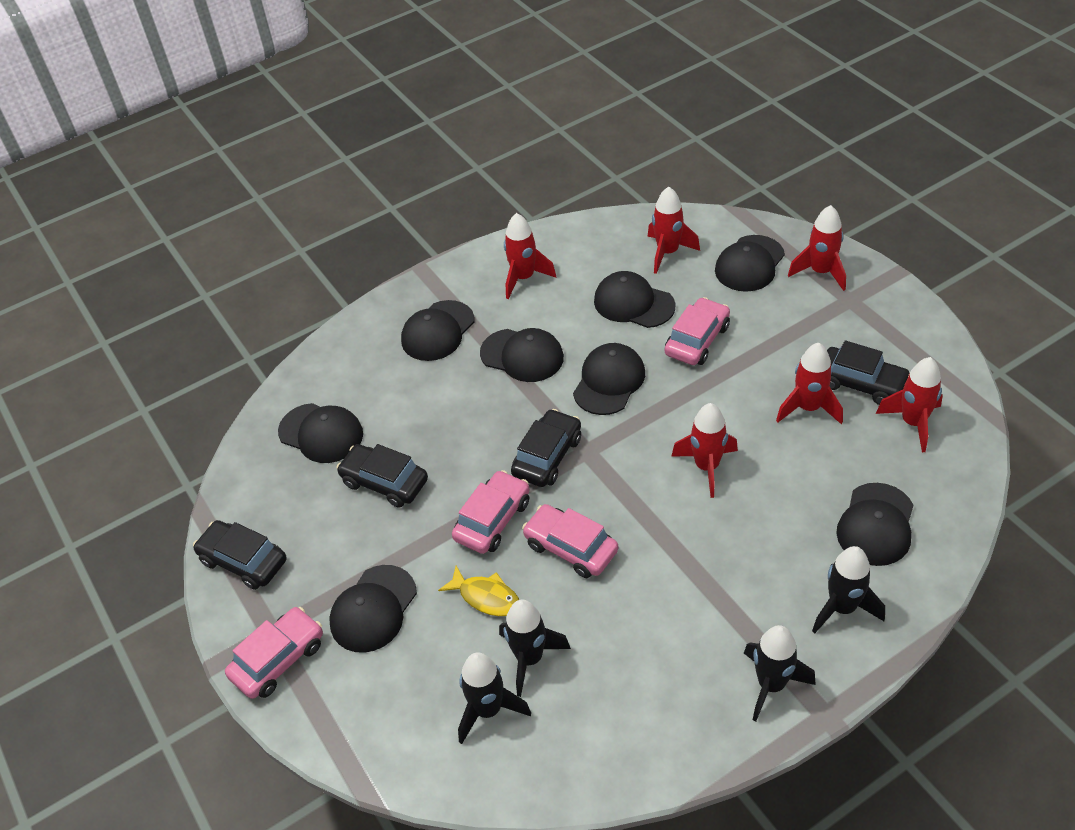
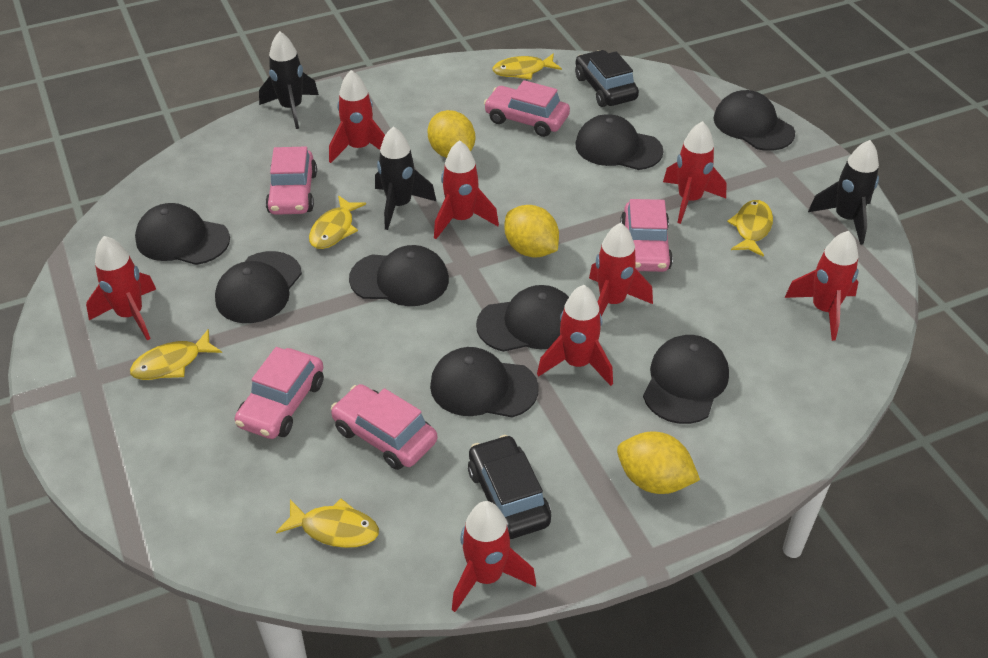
black car: 4 -> 2
black rocket: 4 -> 3
pink car: 4 -> 5
red rocket: 6 -> 8
yellow fish: 1 -> 5
yellow lemon: 0 -> 3

